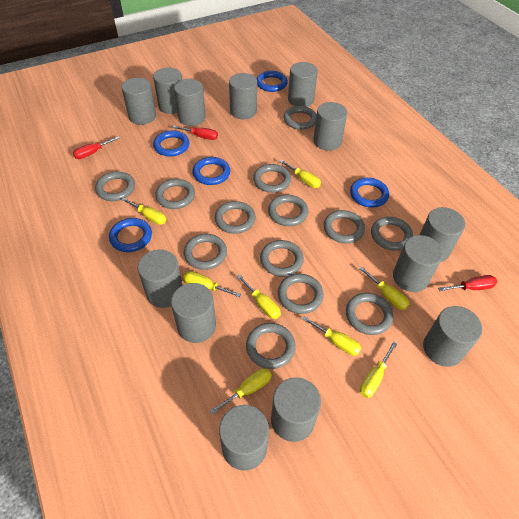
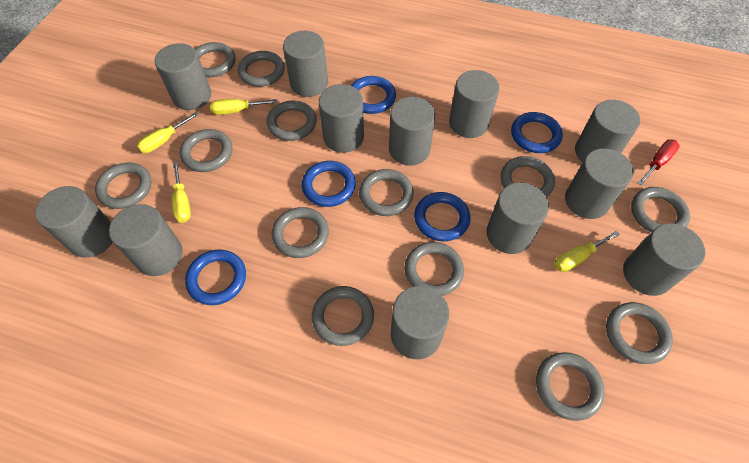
grey cylinder: 13 -> 12
red screwdriver: 3 -> 1
yellow screwdriver: 8 -> 4

